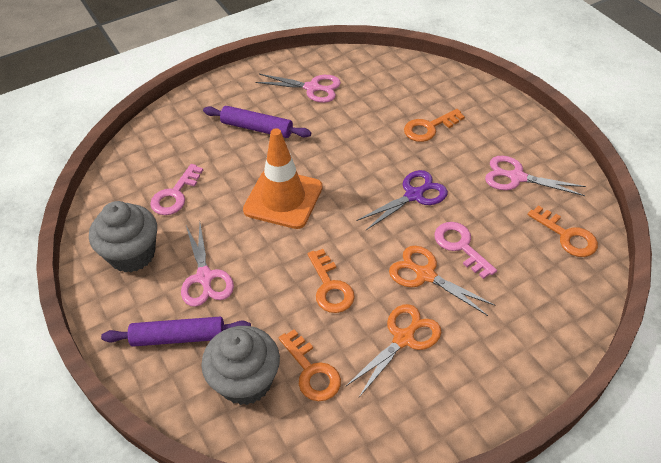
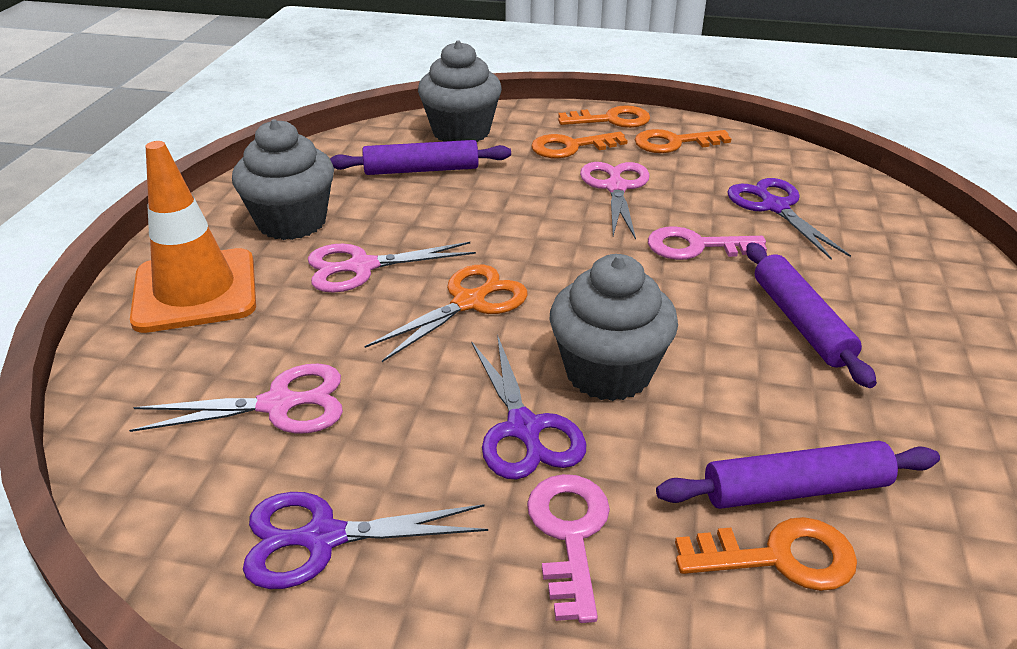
grey cupcake: 2 -> 3
orange scissors: 2 -> 1
purple rolling pin: 2 -> 3
purple scissors: 1 -> 3

